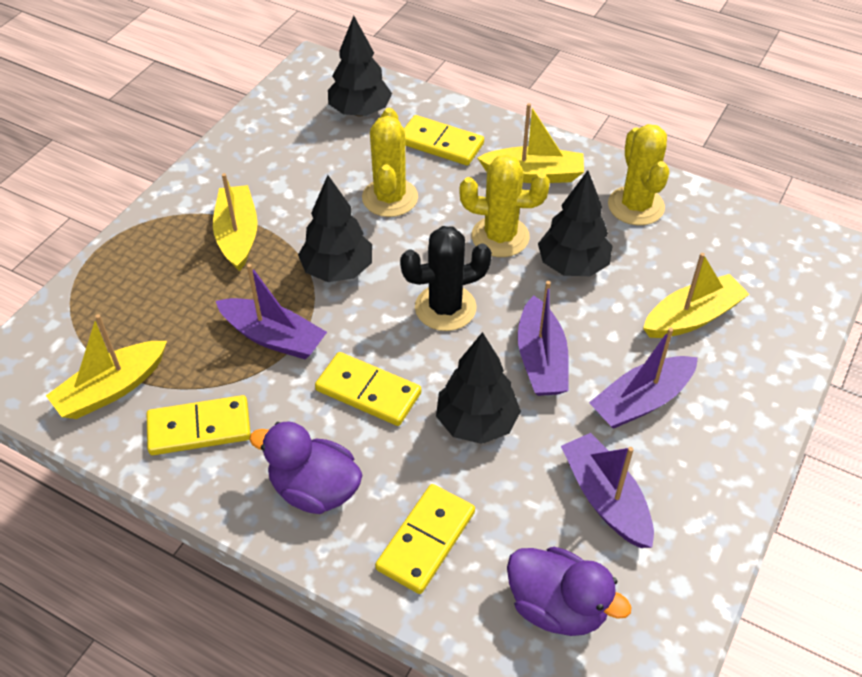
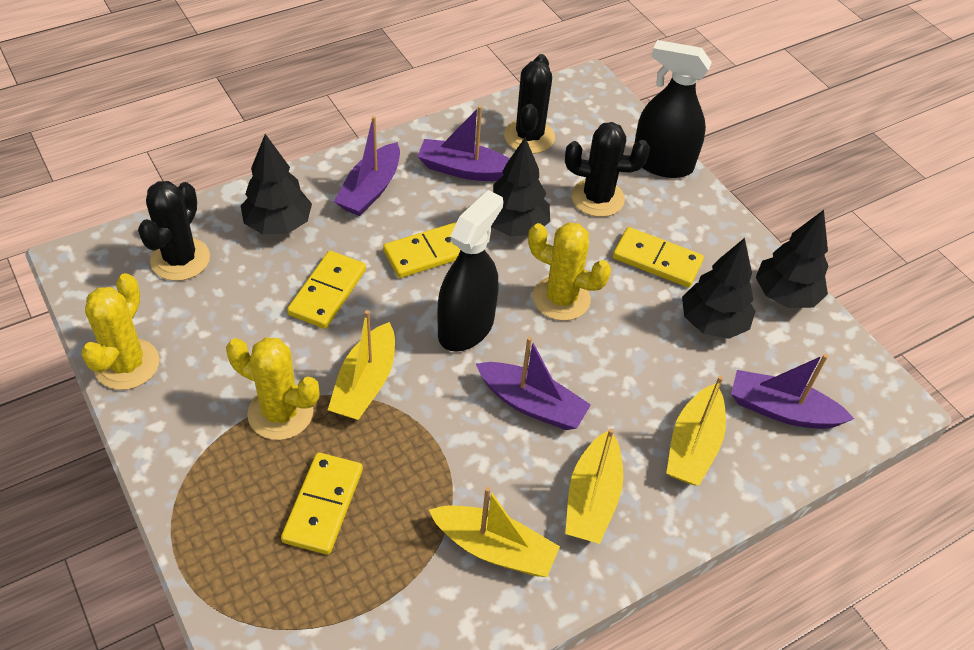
black cactus: 1 -> 3
black spray bottle: 0 -> 2
purple duck: 2 -> 0

